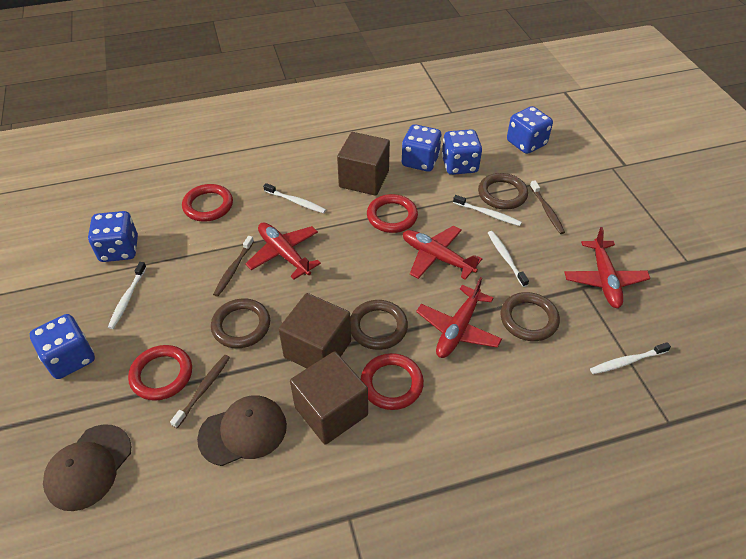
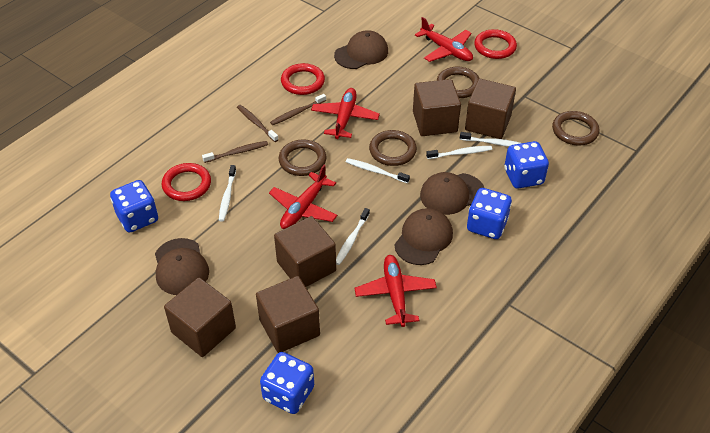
blue dice: 5 -> 4
brown cap: 2 -> 4
brown cube: 3 -> 5
red ring: 4 -> 3

